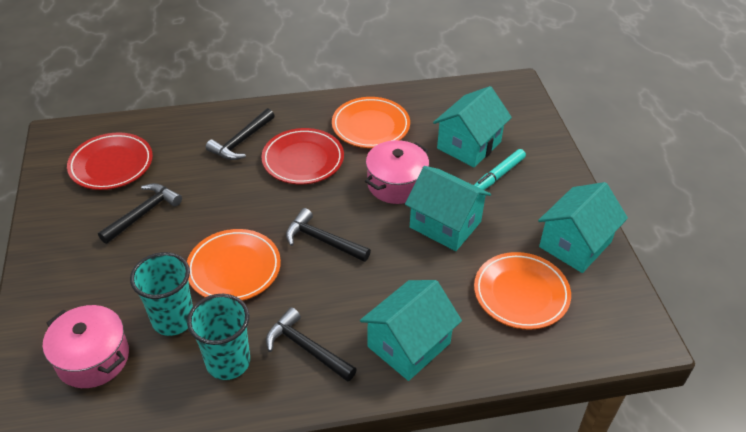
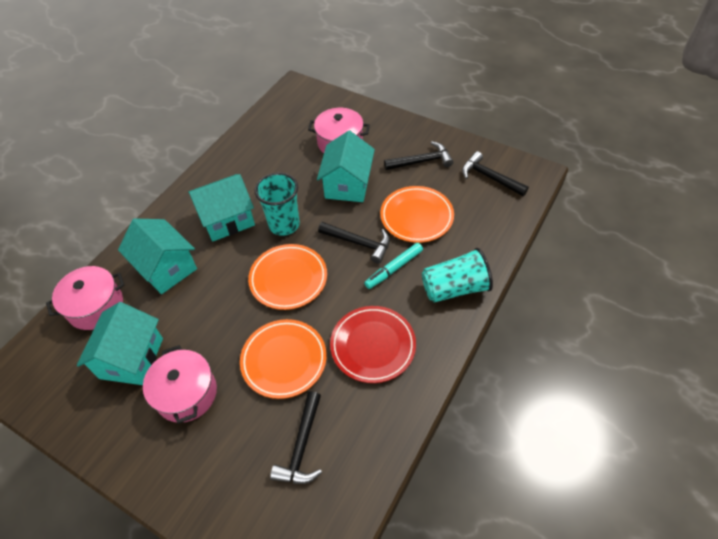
pink pot: 2 -> 3
red plate: 2 -> 1

